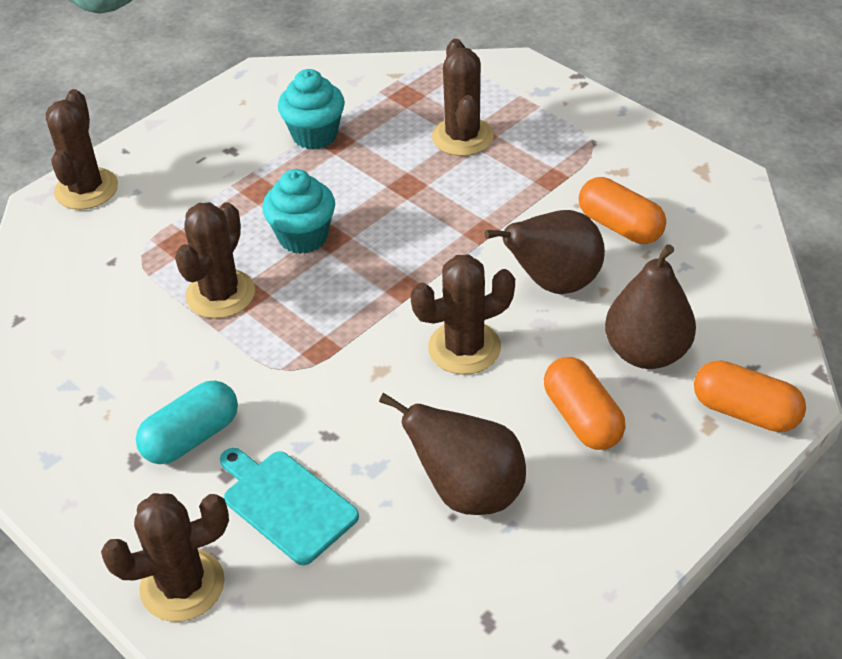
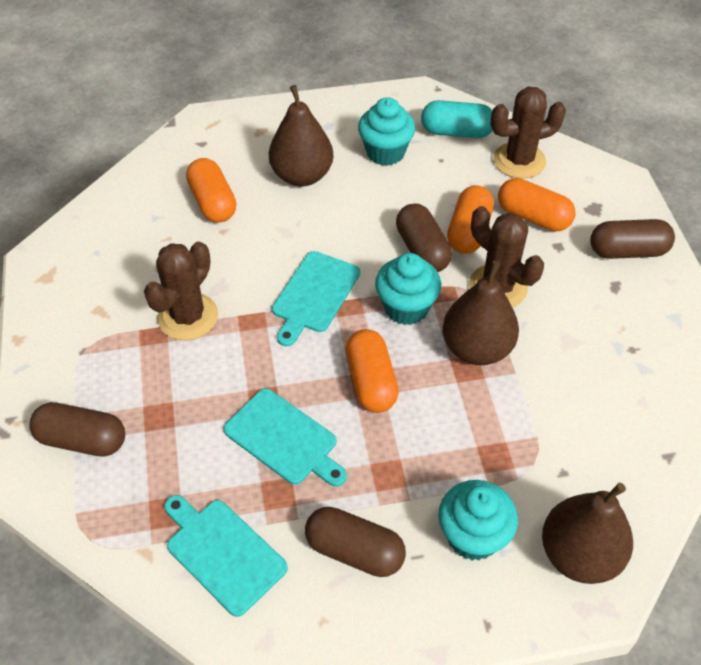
brown cactus: 5 -> 3
brown capsule: 0 -> 4
orange capsule: 3 -> 4
turquoise cupcake: 2 -> 3
turquoise cutting board: 1 -> 3

